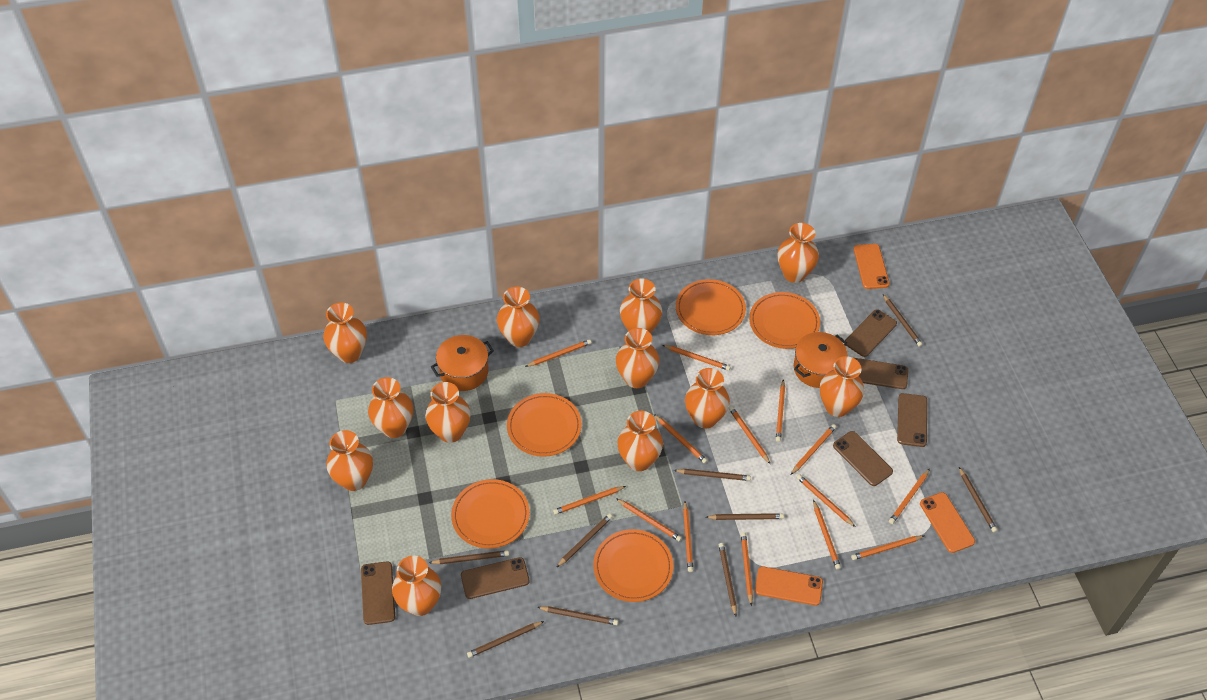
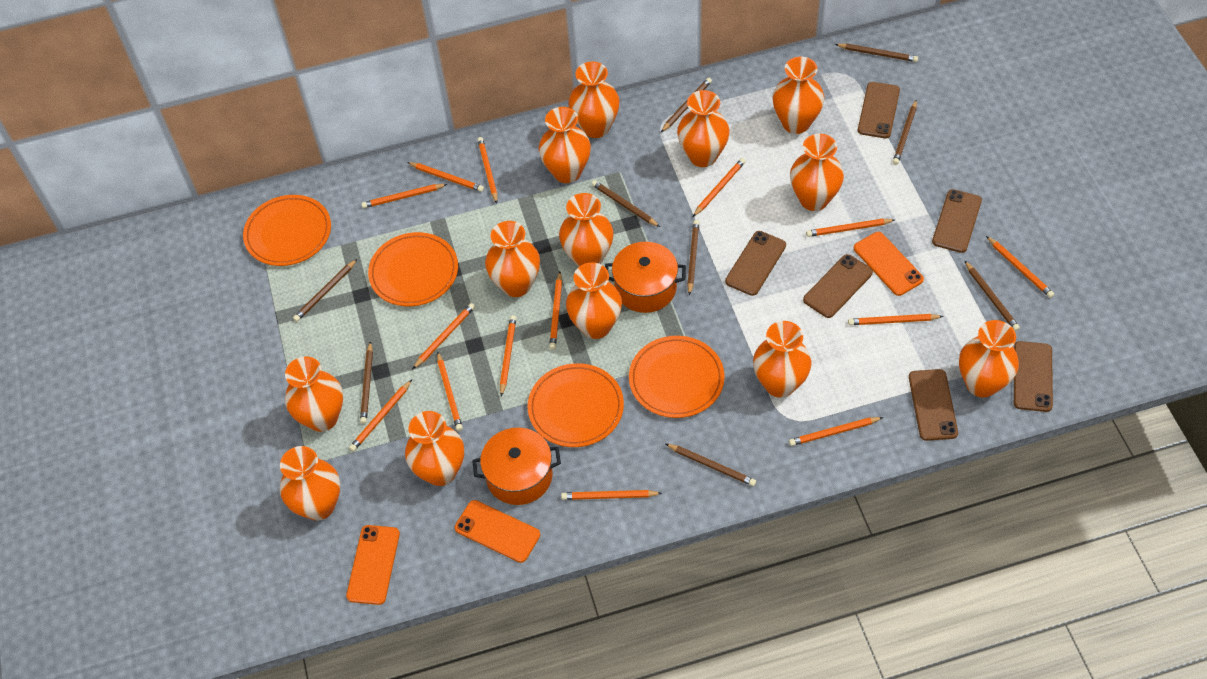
orange plate: 5 -> 4
orange vase: 12 -> 13

